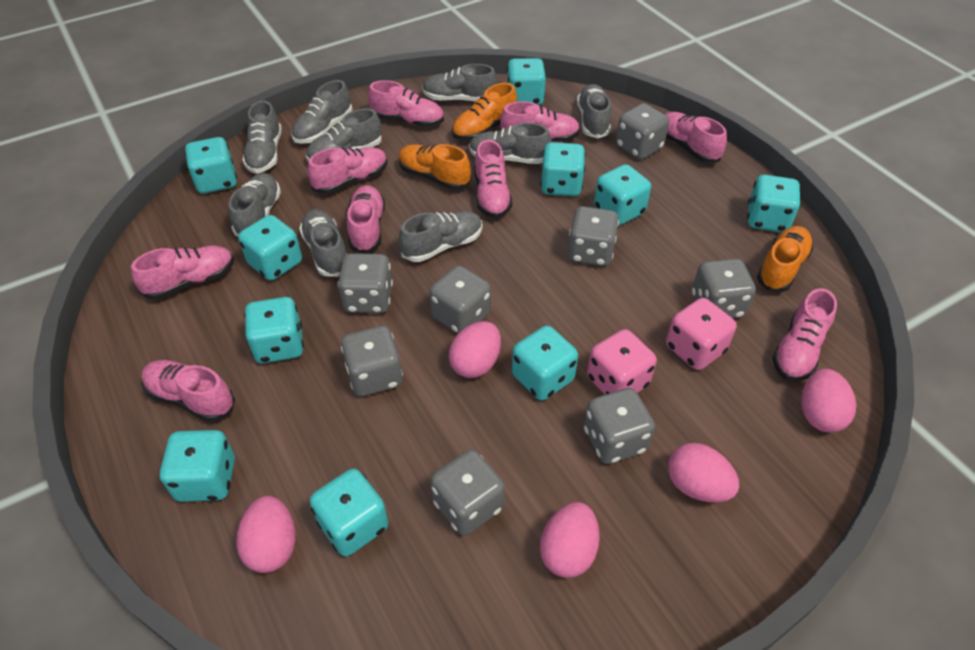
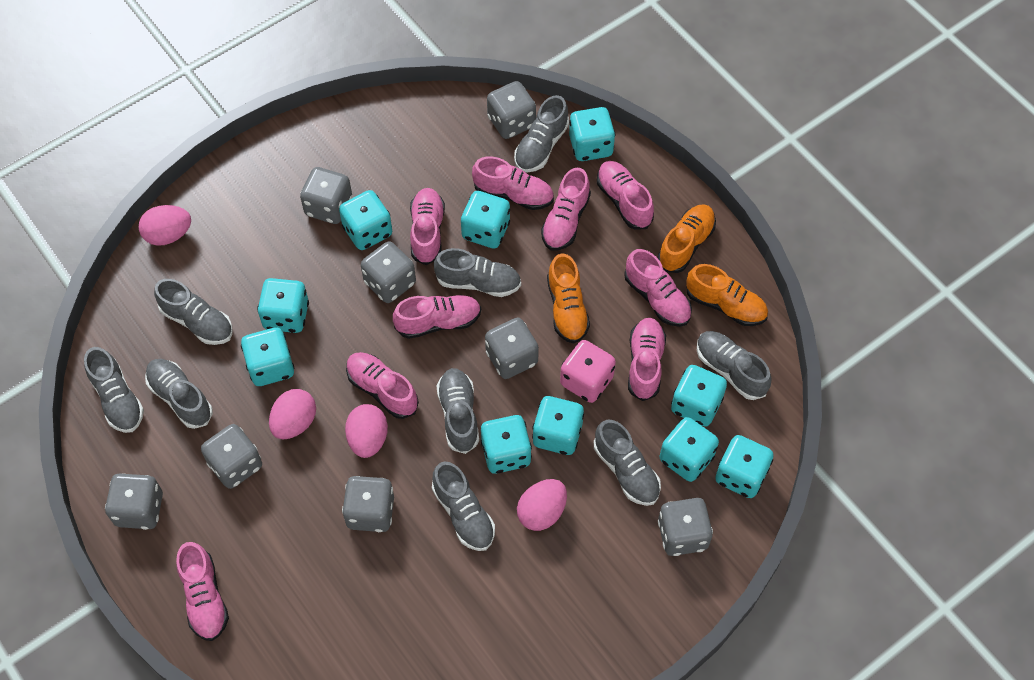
pink dice: 2 -> 1
pink egg: 5 -> 4

